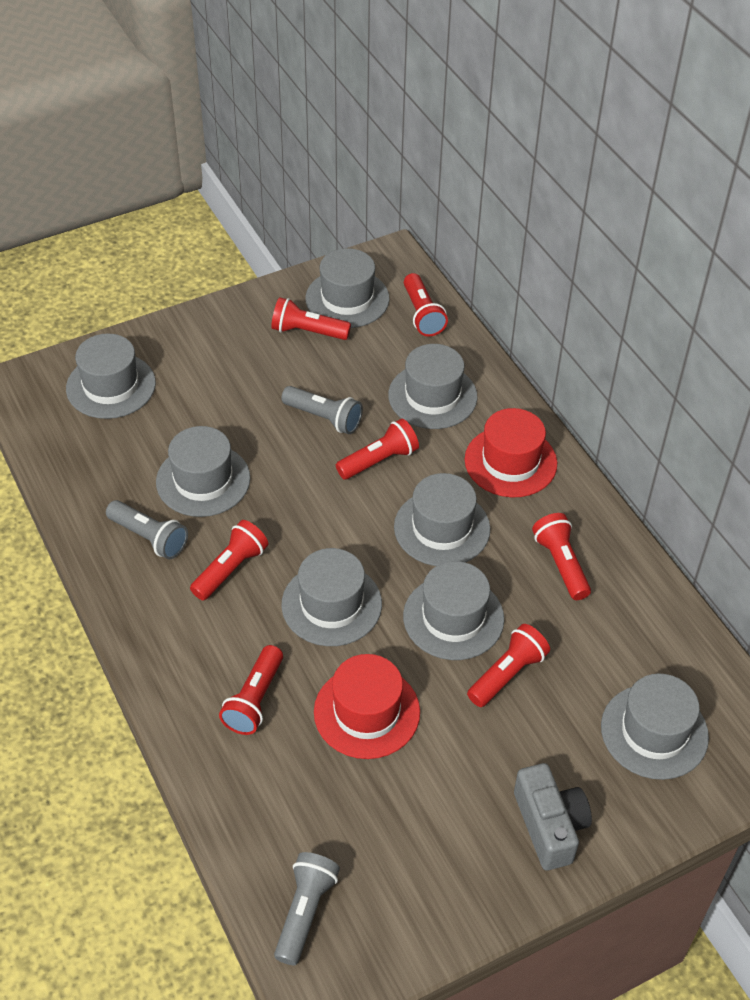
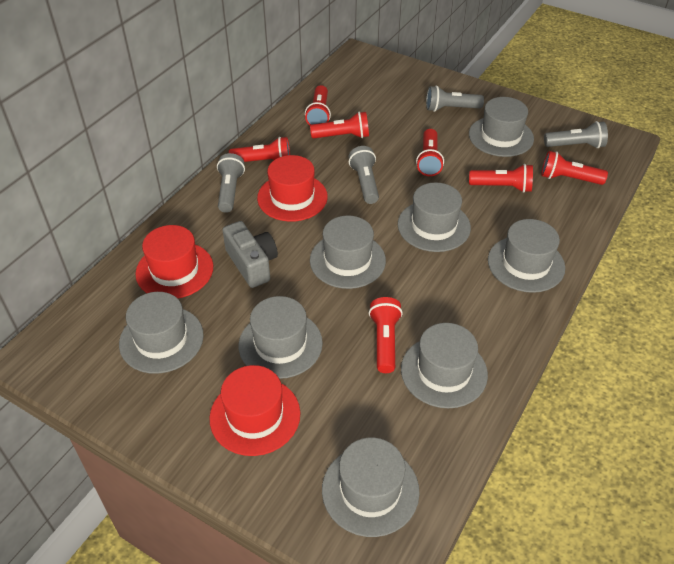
grey flashlight: 3 -> 4
red hat: 2 -> 3

